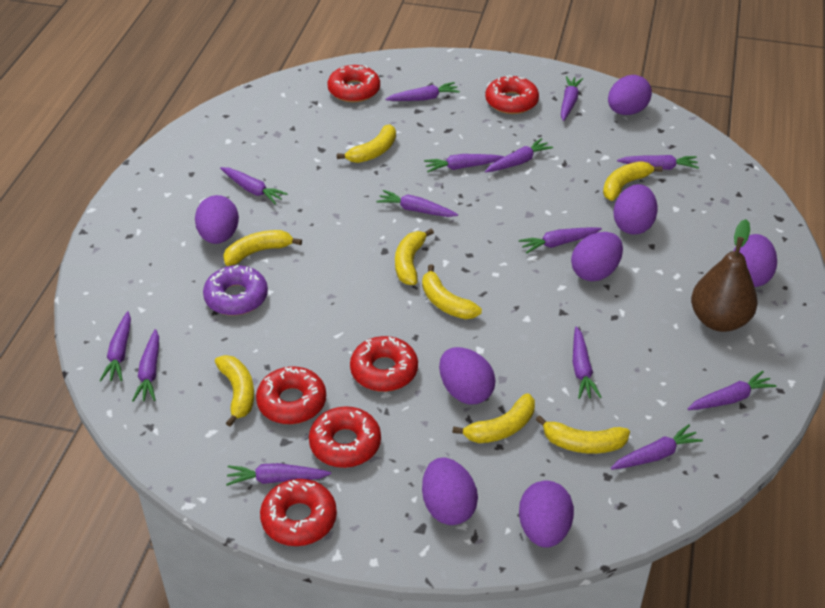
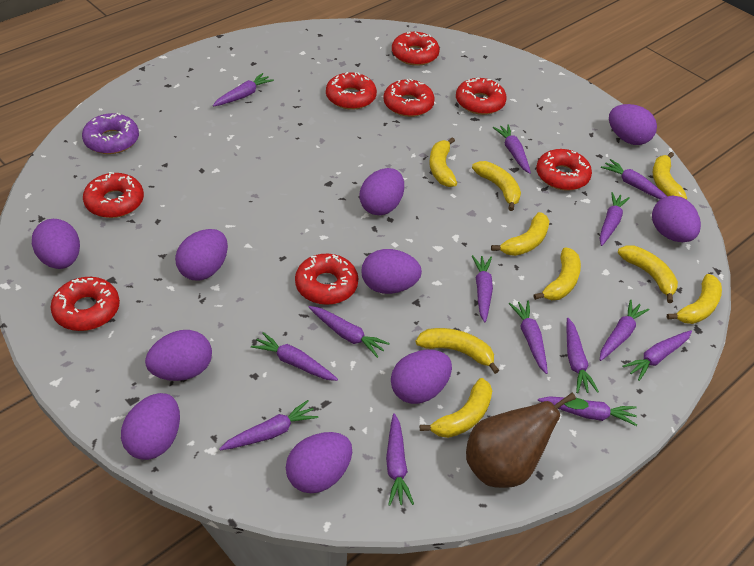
purple egg: 8 -> 10
red donut: 6 -> 8
yellow banana: 8 -> 9

